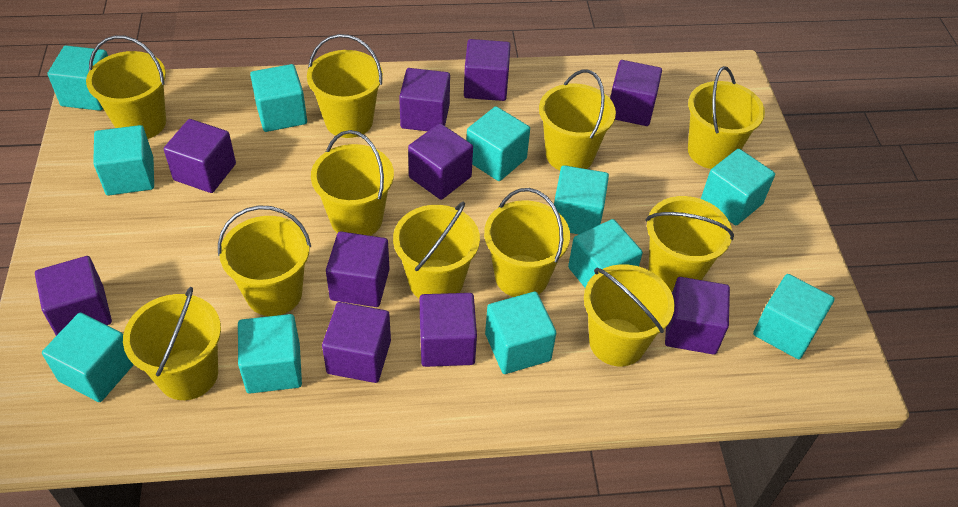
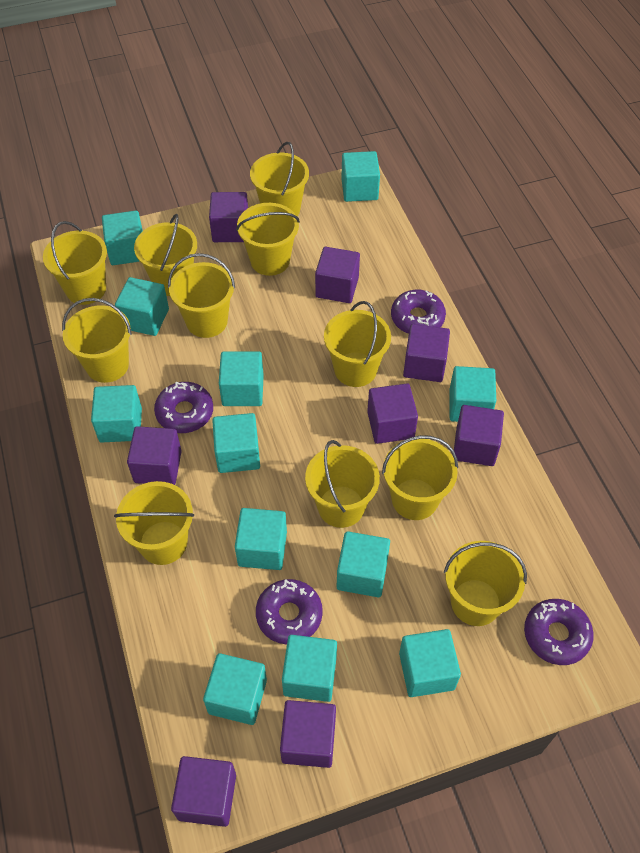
purple cube: 10 -> 8
purple donut: 0 -> 4
turquoise cube: 11 -> 12

